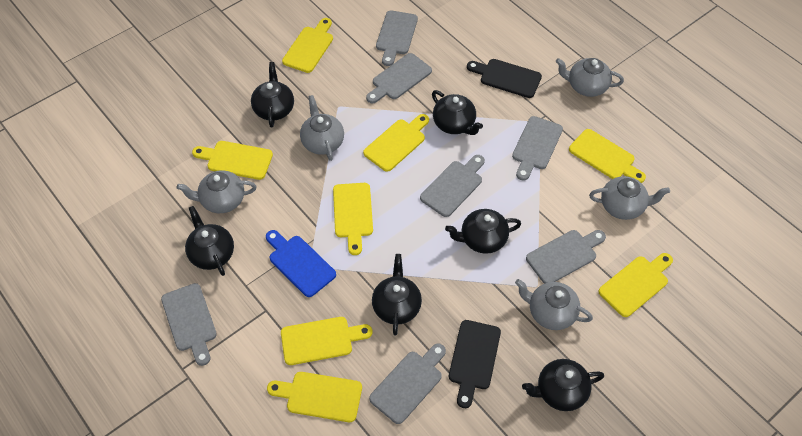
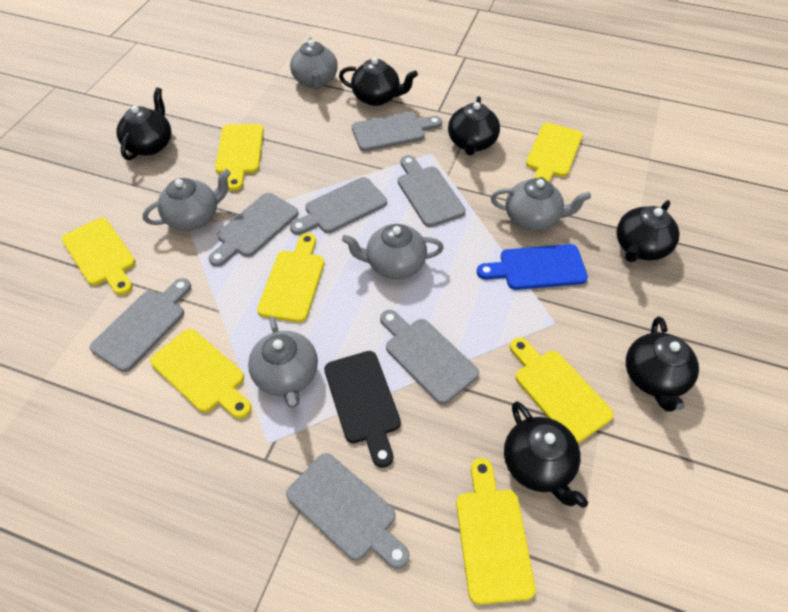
black cutting board: 2 -> 1
yellow cutting board: 8 -> 7

